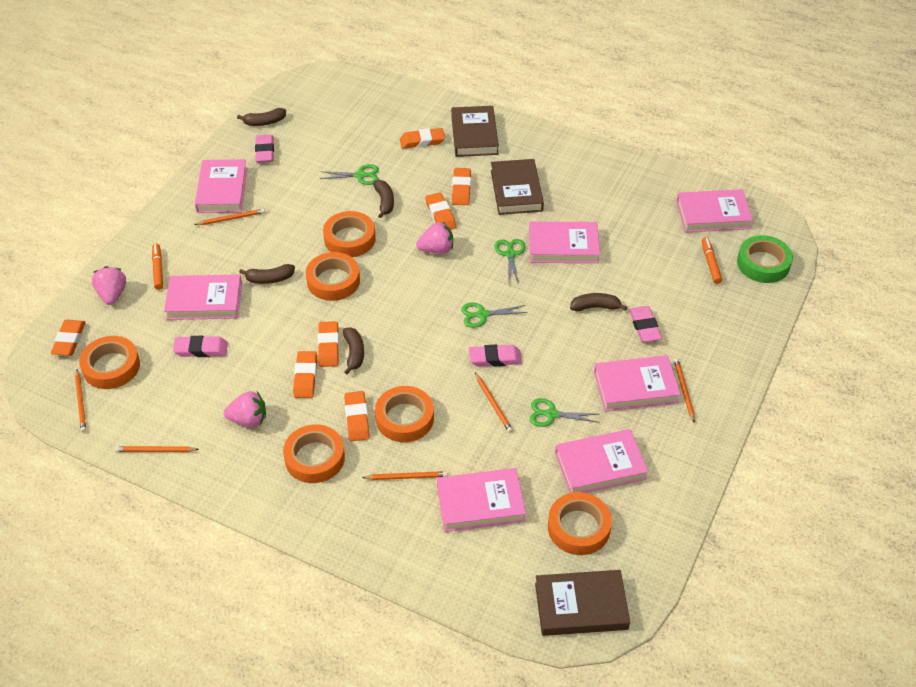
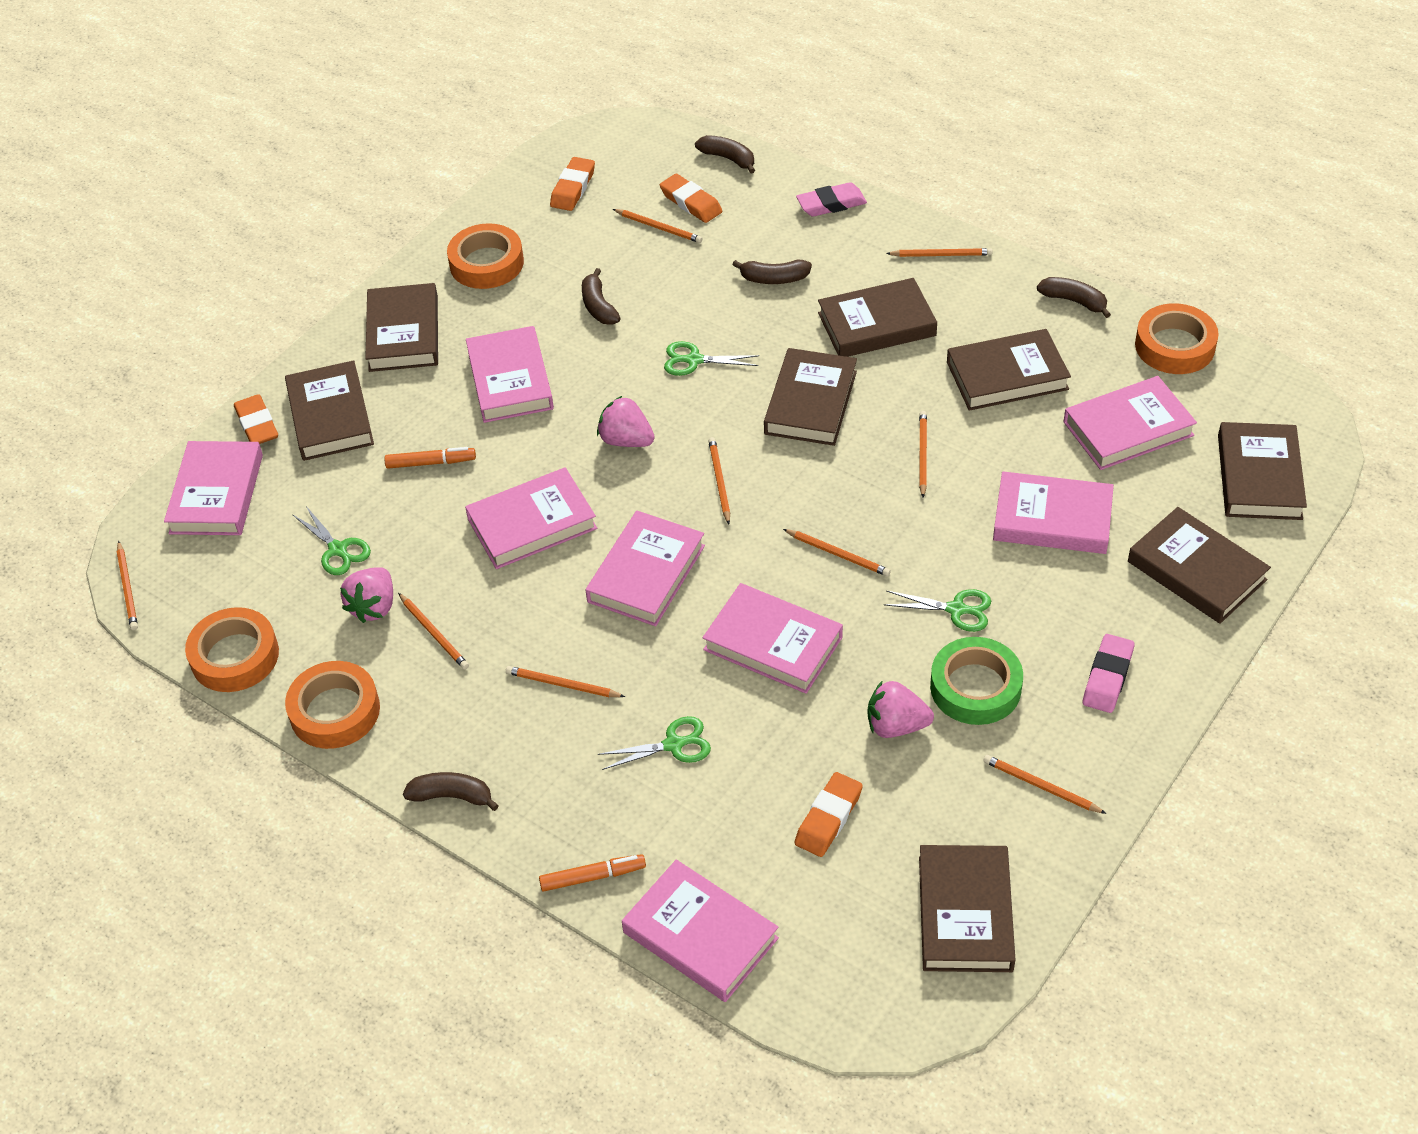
brown book: 3 -> 8
orange eraser: 7 -> 4
orange pencil: 6 -> 9
orange tape: 6 -> 4
pink book: 7 -> 8
pink eraser: 4 -> 2

